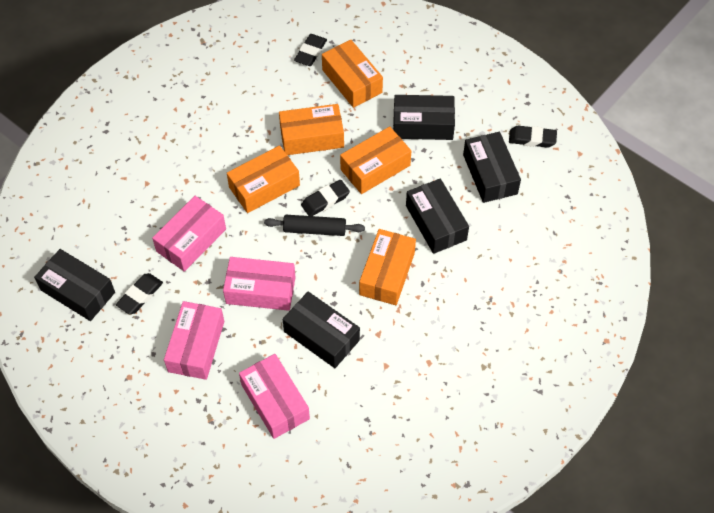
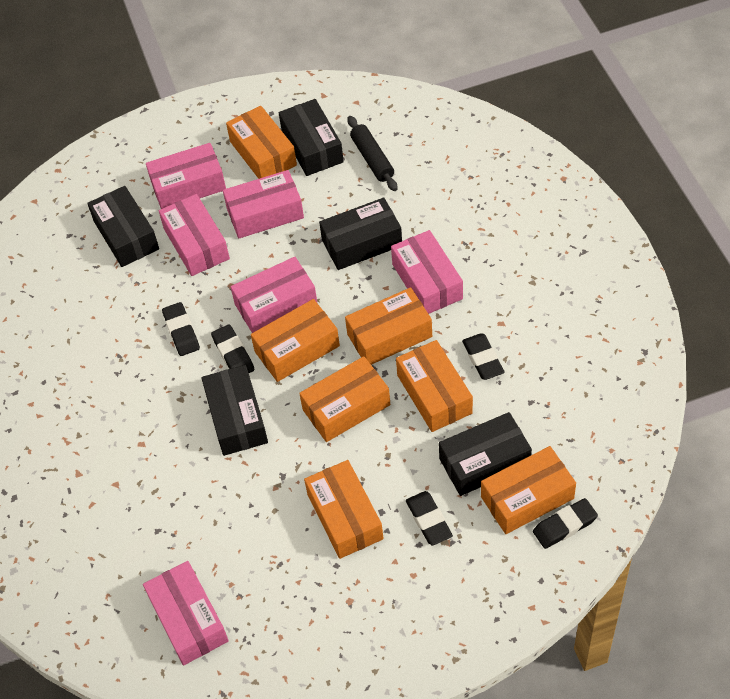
black eraser: 4 -> 5
orange box: 5 -> 7
pink box: 4 -> 6

